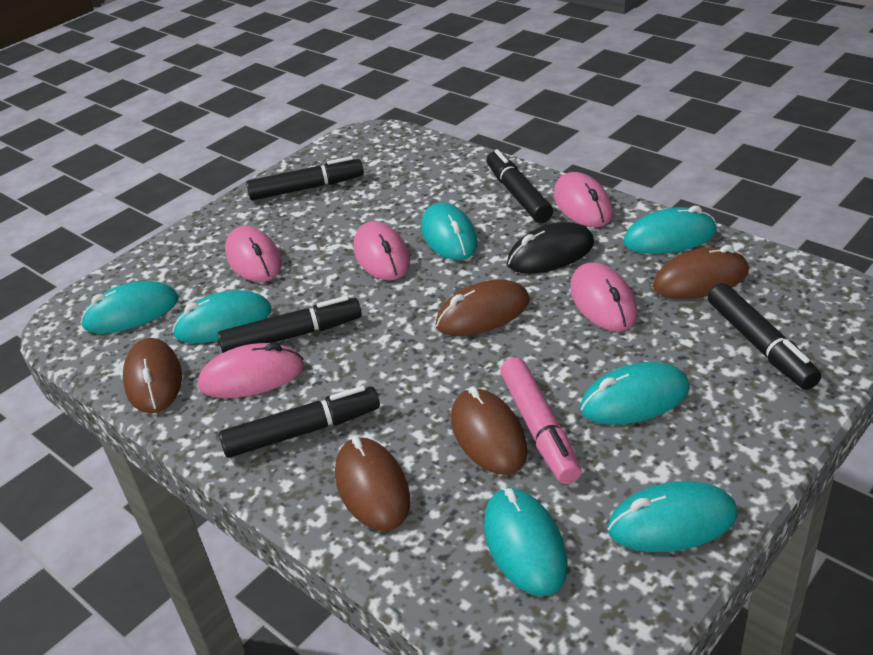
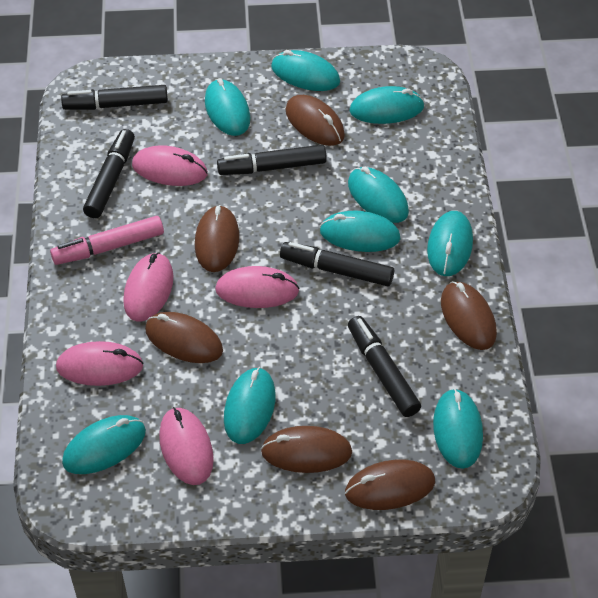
black mouse: 1 -> 0
brown mouse: 5 -> 6
turquoise mouse: 7 -> 9

